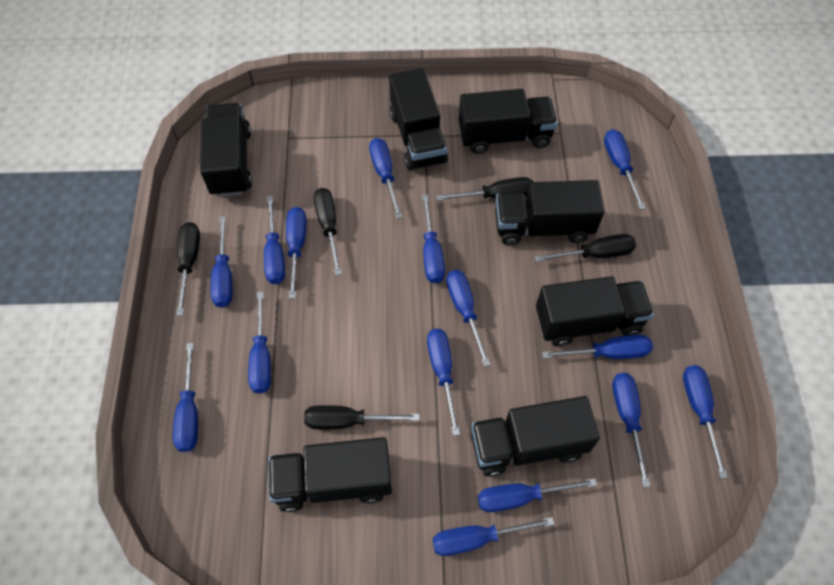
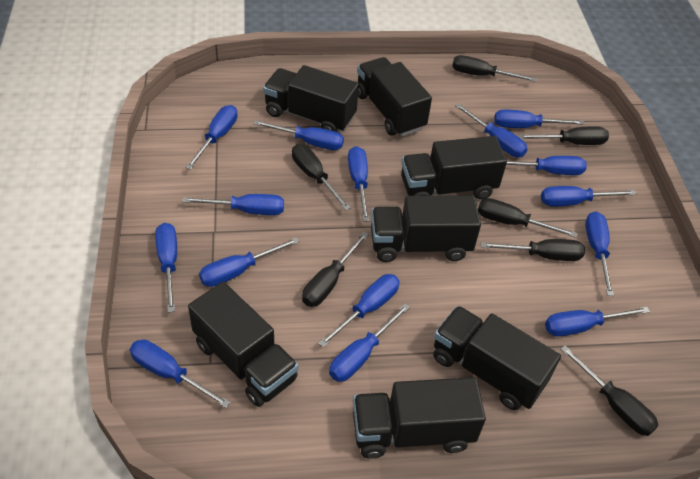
black screwdriver: 5 -> 7

